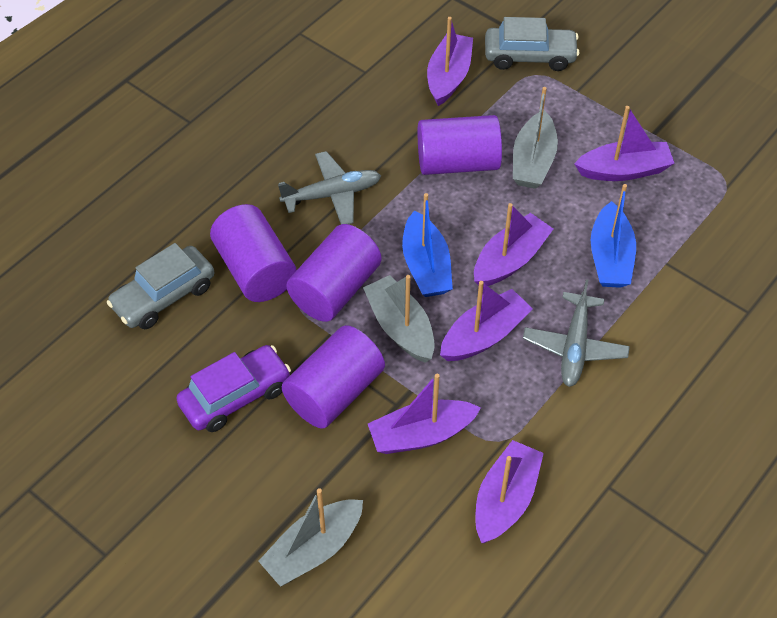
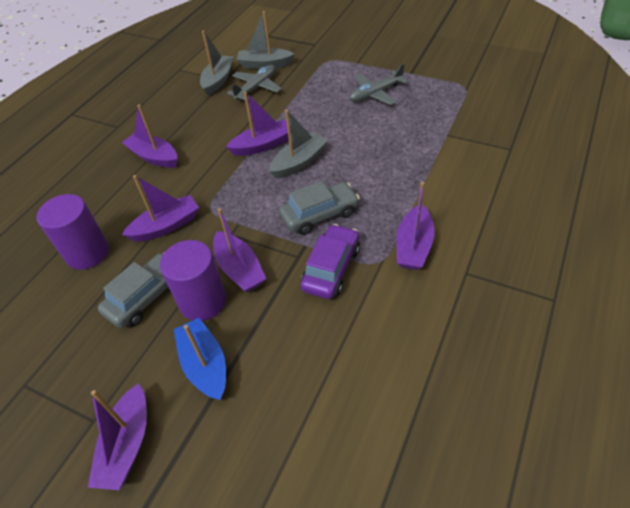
blue boat: 2 -> 1
purple cylinder: 4 -> 2

